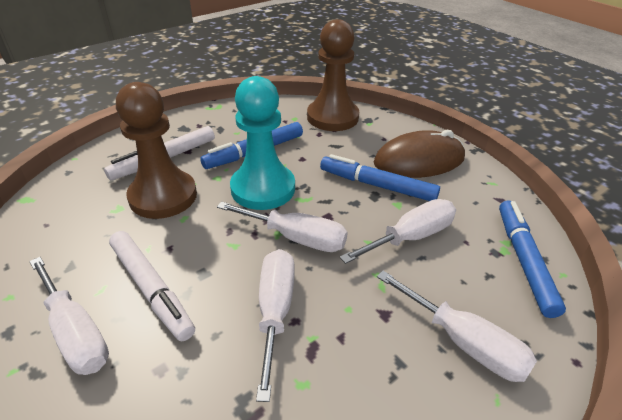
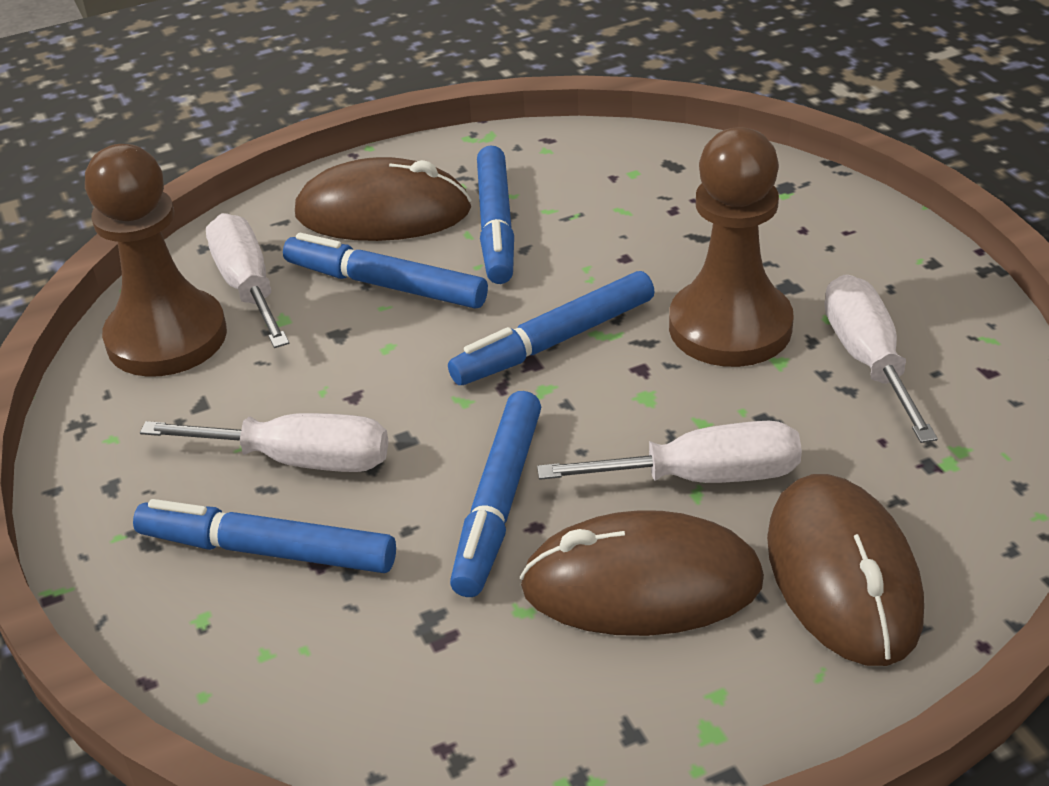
blue marker: 3 -> 5
brown mouse: 1 -> 3
turquoise pawn: 1 -> 0
white marker: 2 -> 0
white screwdriver: 5 -> 4

